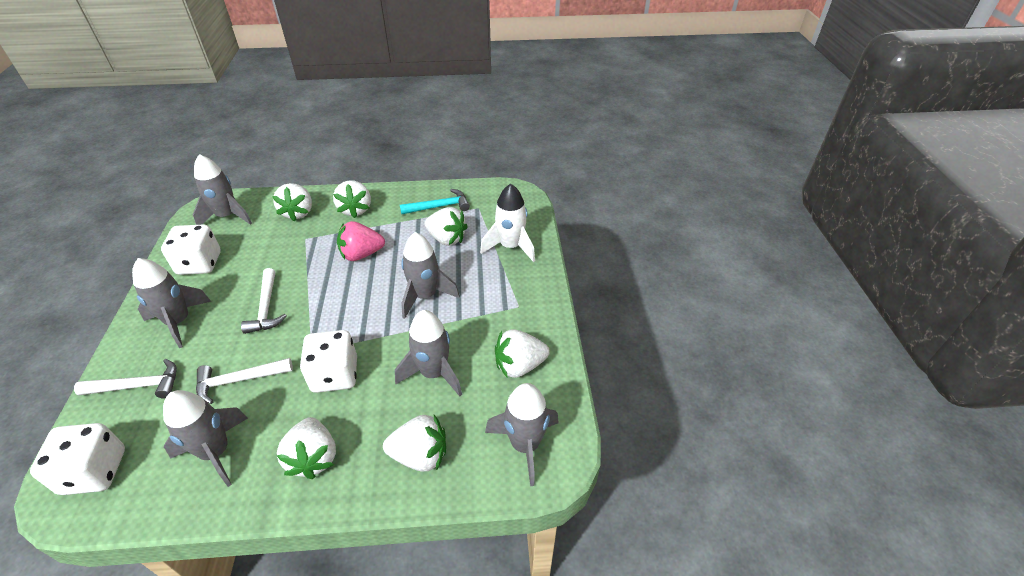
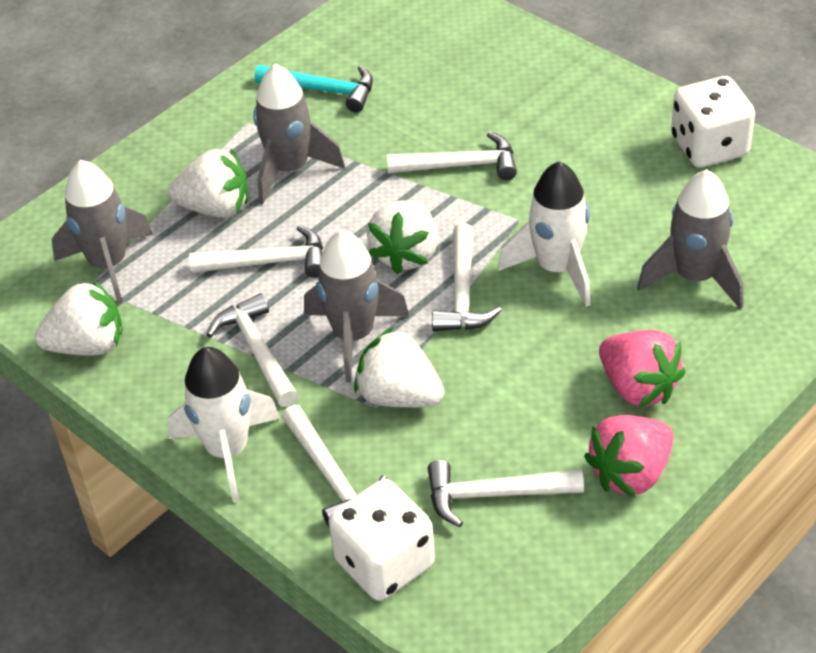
grey rocket: 6 -> 4
pink strawberry: 1 -> 2
white dice: 3 -> 2
white hammer: 3 -> 6
white rocket: 1 -> 2
white strawberry: 6 -> 4

